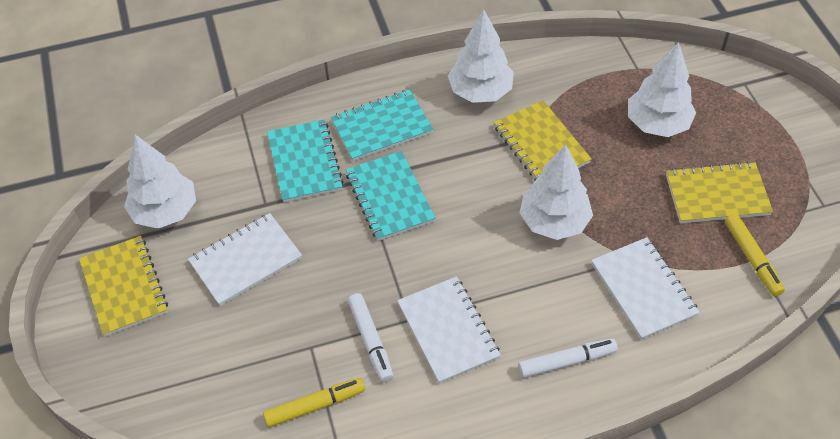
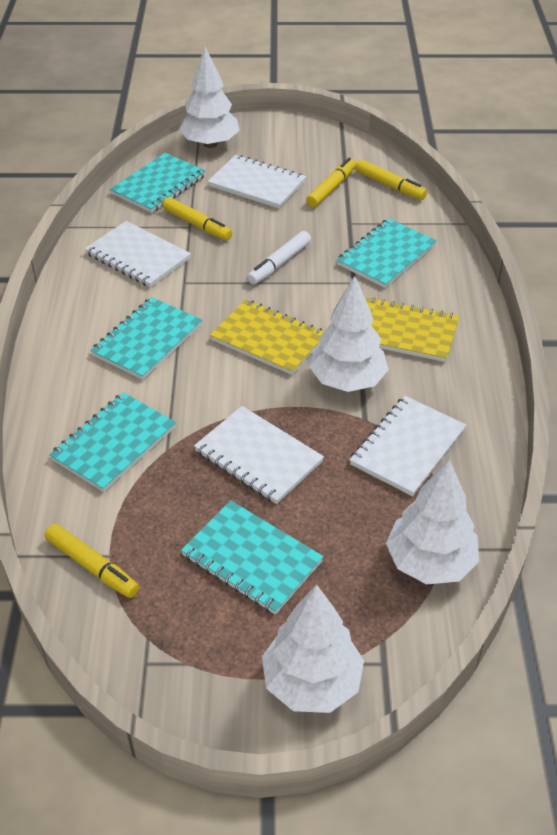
turquoise notebook: 3 -> 5
white marker: 2 -> 1
white notebook: 3 -> 4
yellow marker: 2 -> 4
yellow notebook: 3 -> 2

